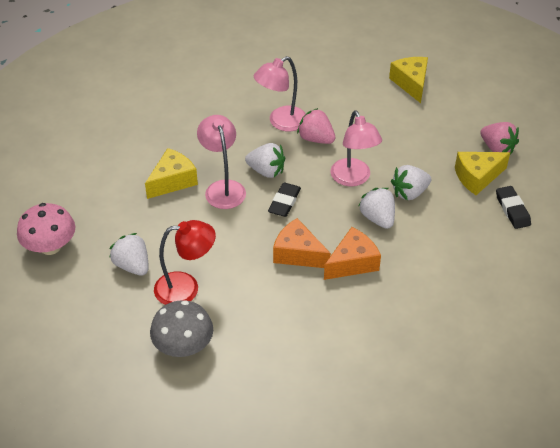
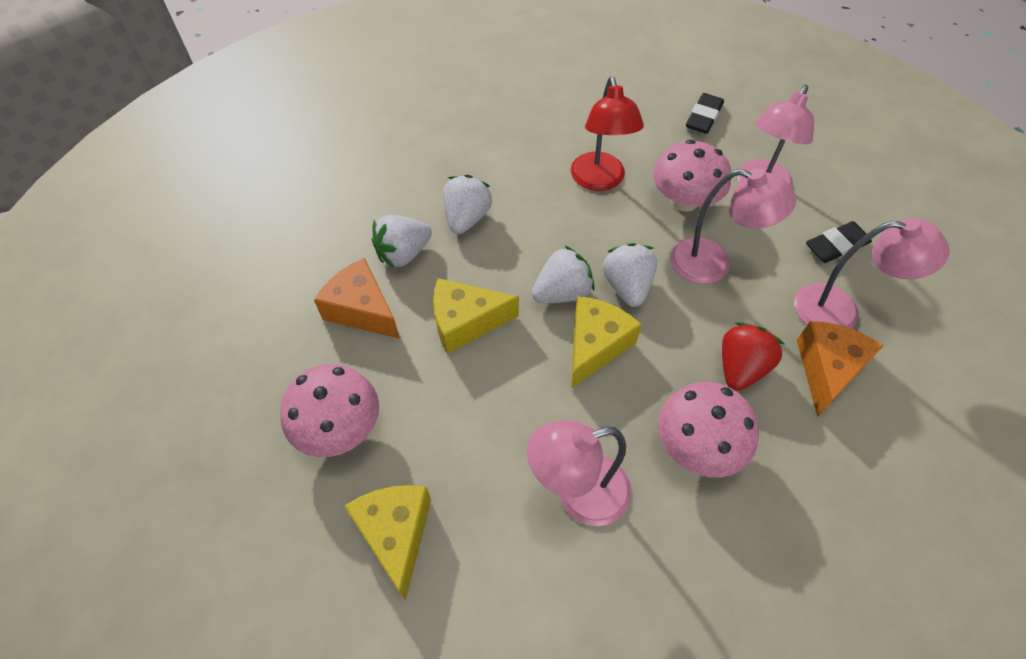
grey mushroom: 1 -> 0
pink lamp: 3 -> 4
pink mushroom: 1 -> 3
pink strawberry: 2 -> 0
red strawberry: 0 -> 1

